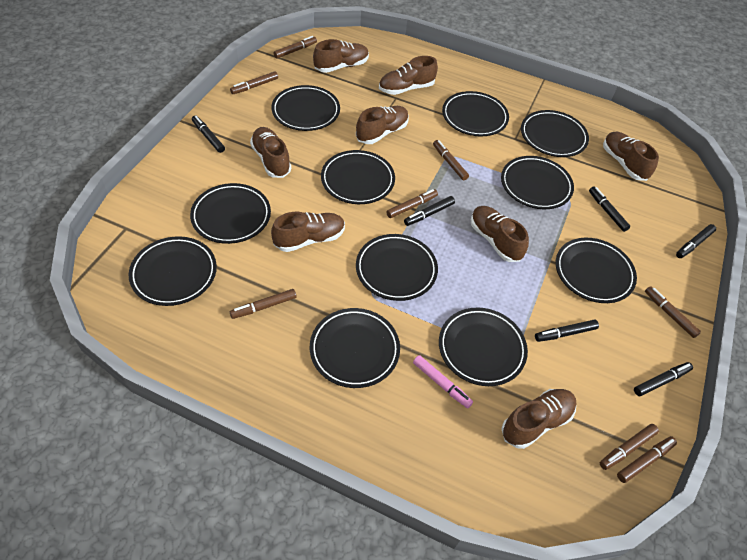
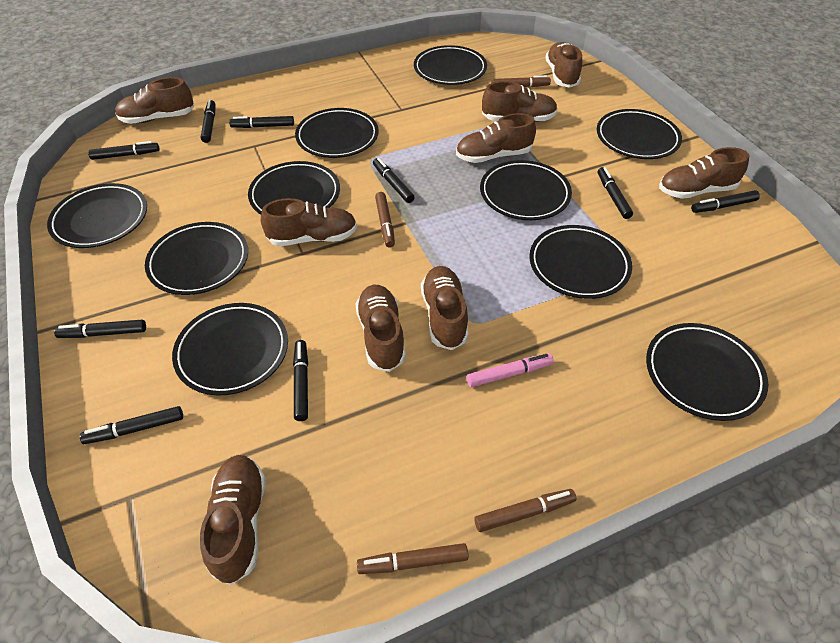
black marker: 6 -> 9
black plate: 11 -> 10
brown marker: 8 -> 4
brown shoe: 8 -> 9

